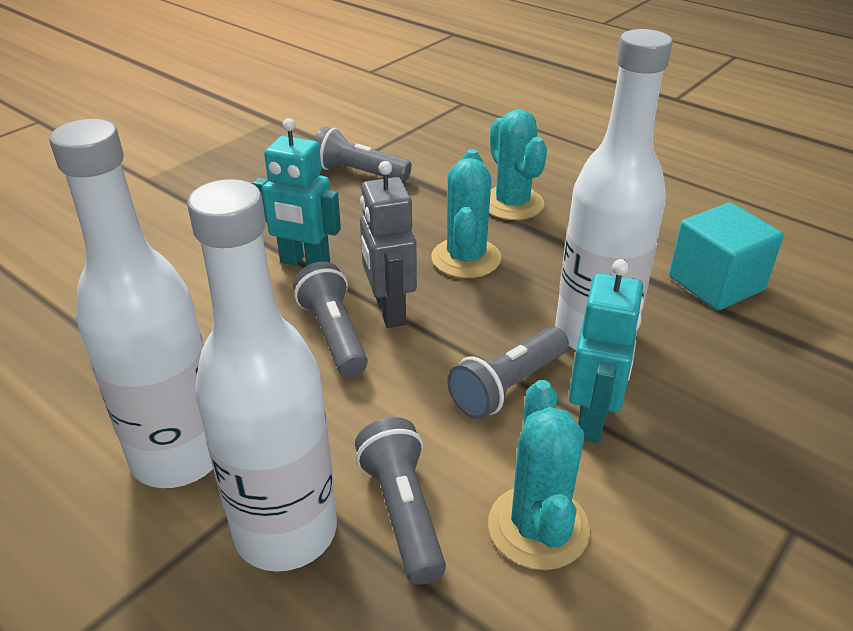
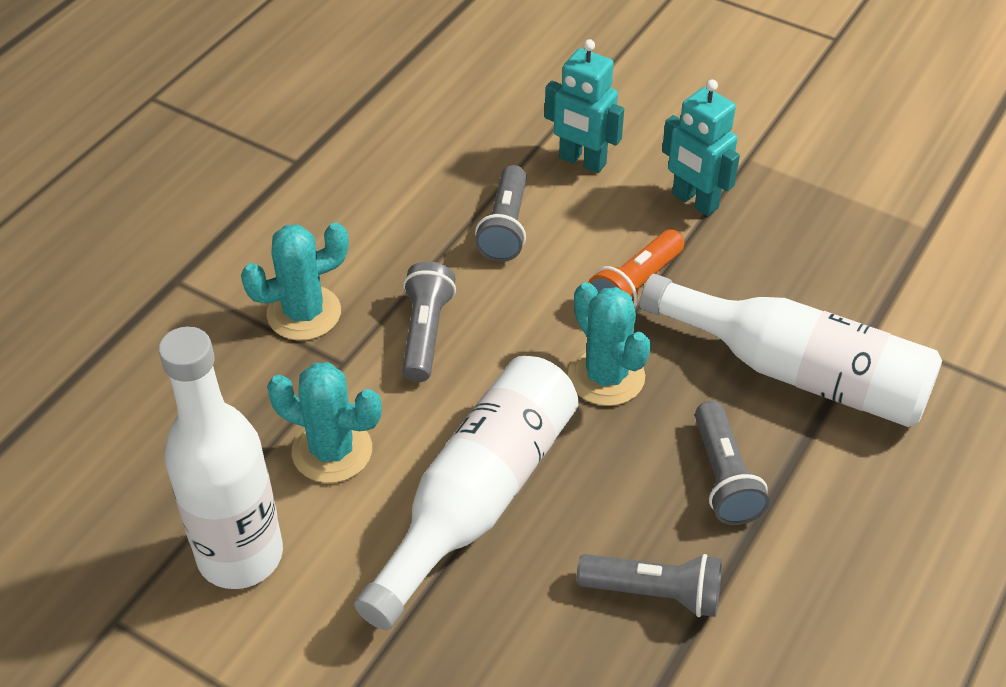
grey robot: 1 -> 0
orange flashlight: 0 -> 1
turquoise cube: 1 -> 0

